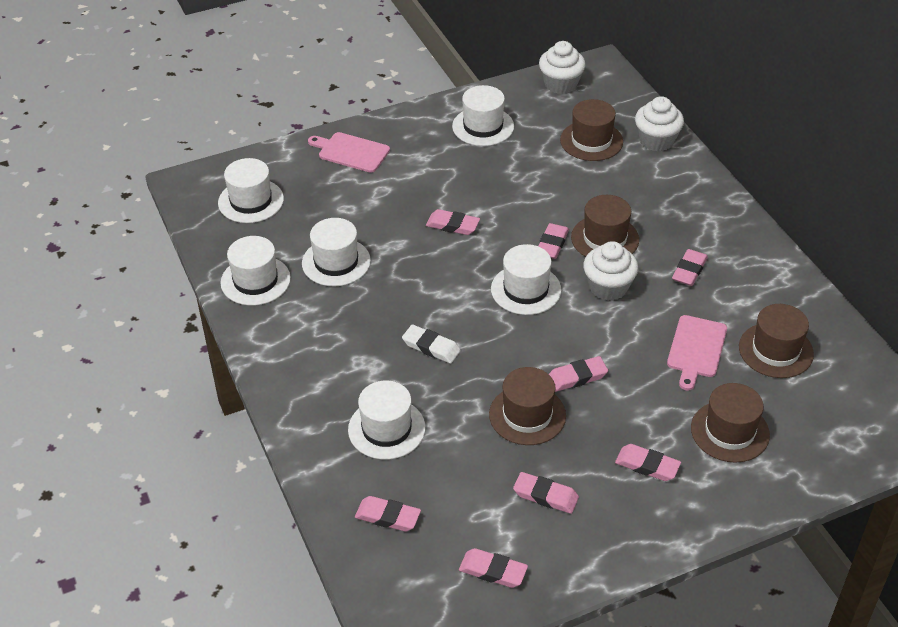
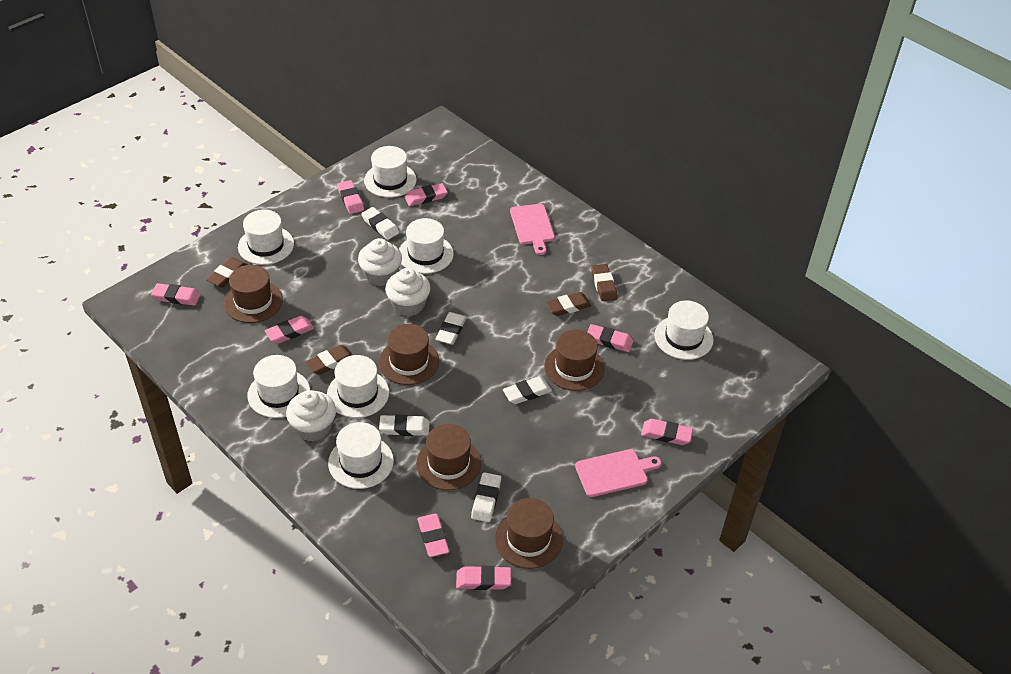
brown eraser: 0 -> 4
white eraser: 1 -> 5
white hat: 6 -> 7

